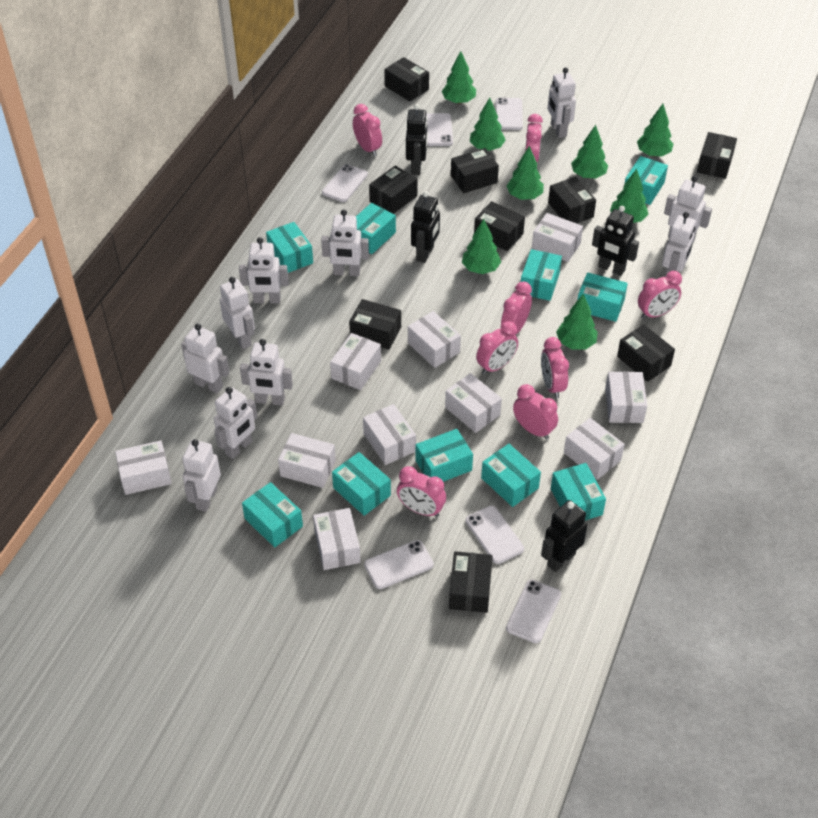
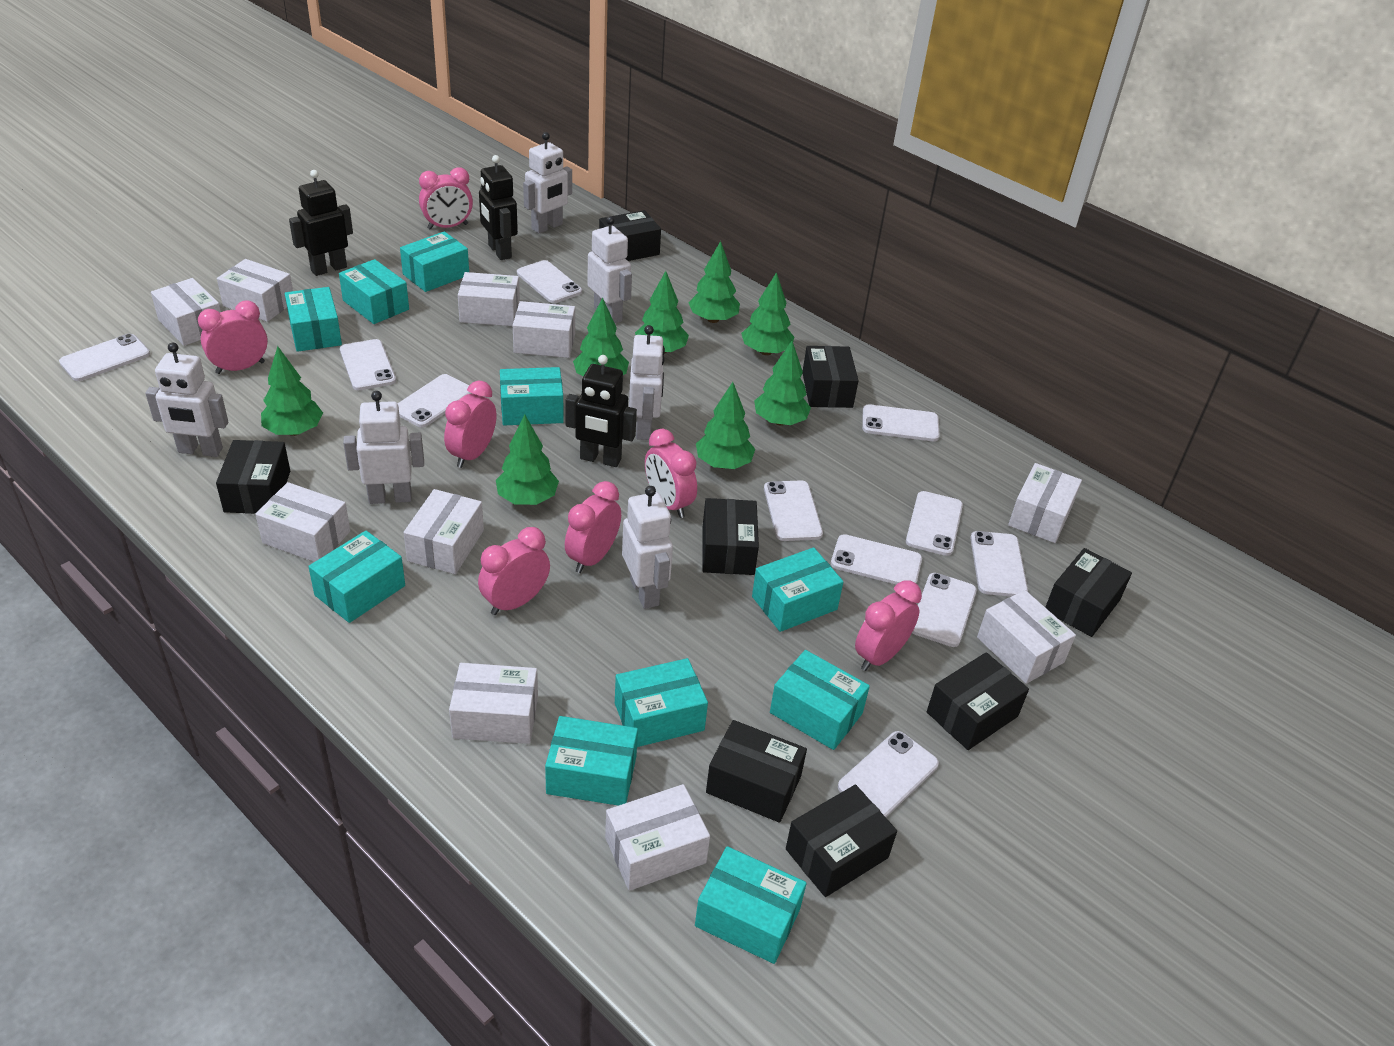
black box: 9 -> 8
black robot: 4 -> 3
pink clock: 8 -> 7
white phone: 6 -> 11
white robot: 10 -> 6

